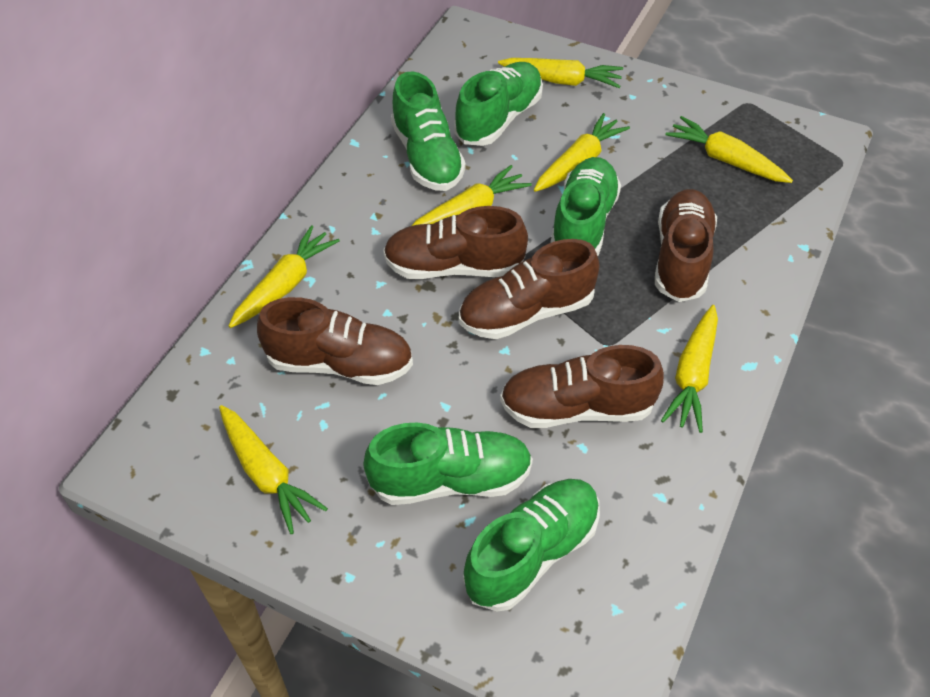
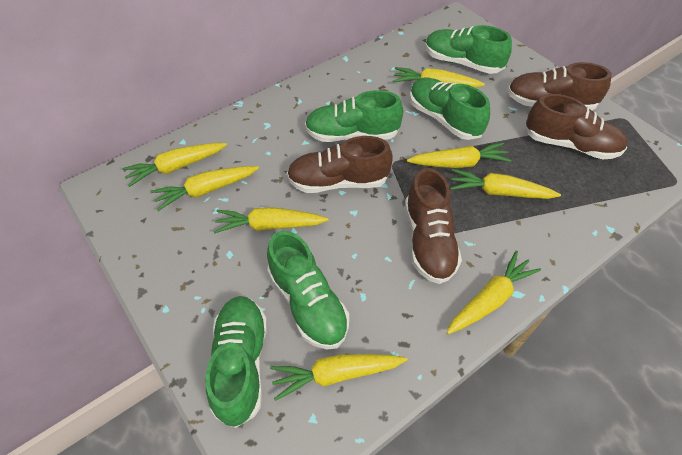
brown shoe: 5 -> 4
yellow carrot: 7 -> 8

